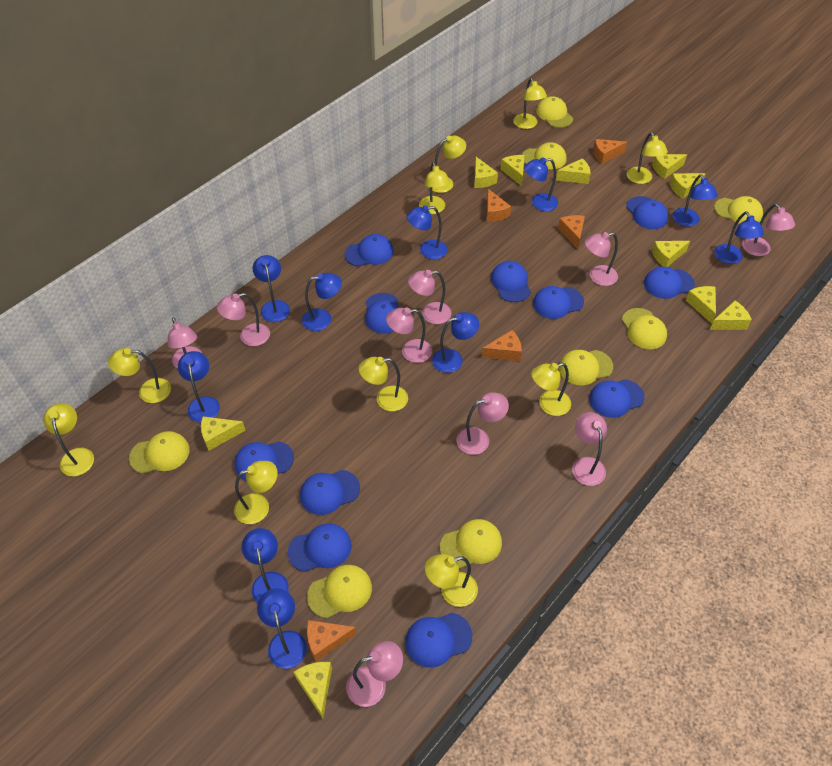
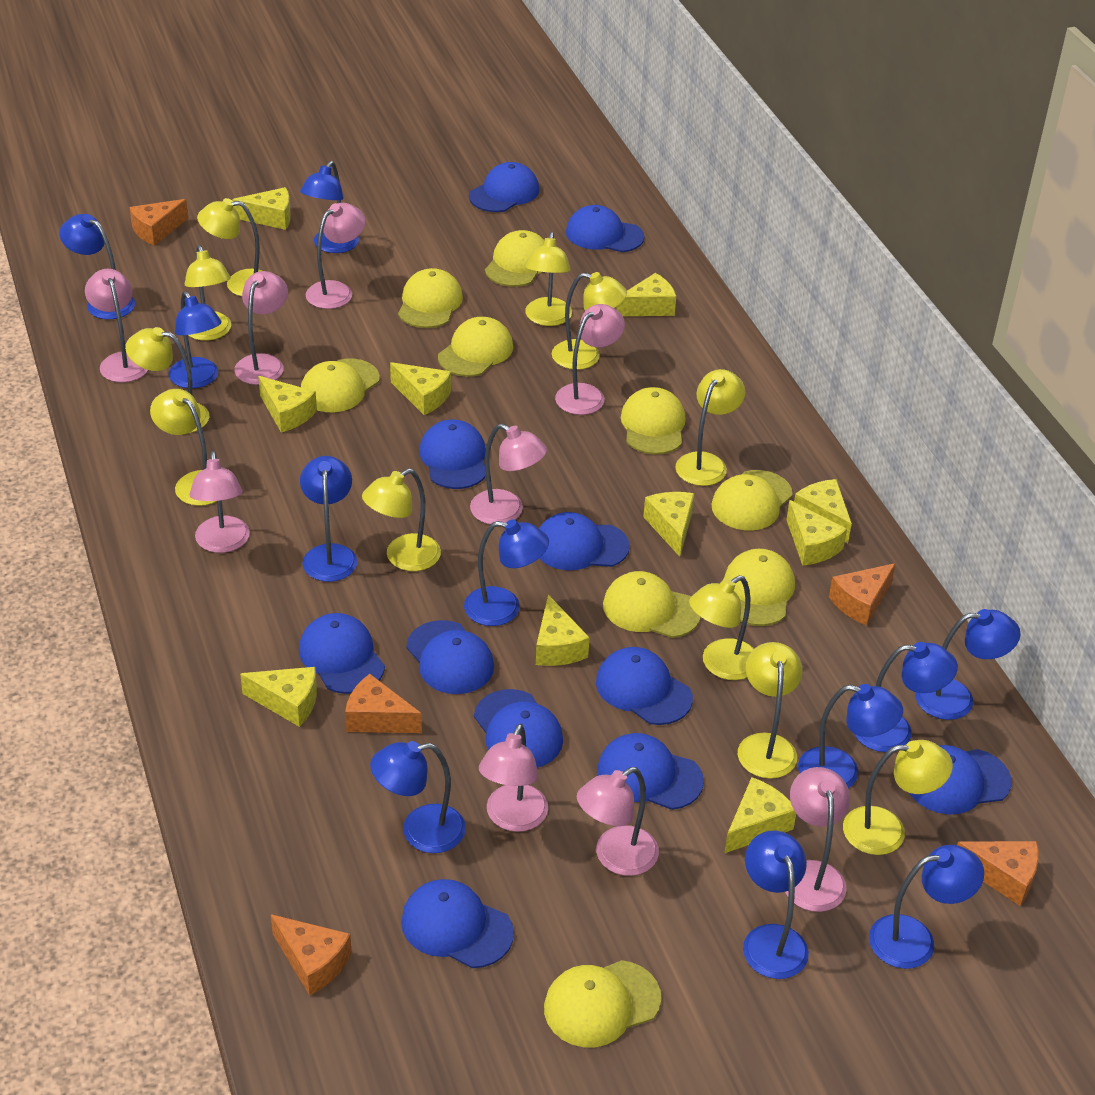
blue lamp: 10 -> 11
yellow cap: 8 -> 9
yellow lamp: 10 -> 11

